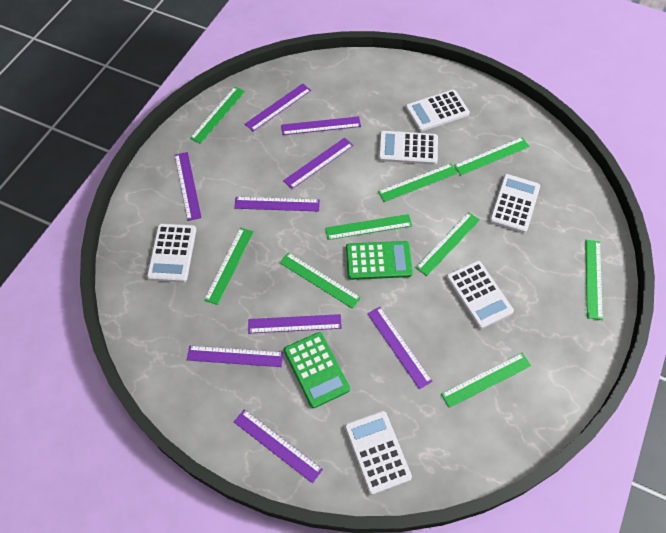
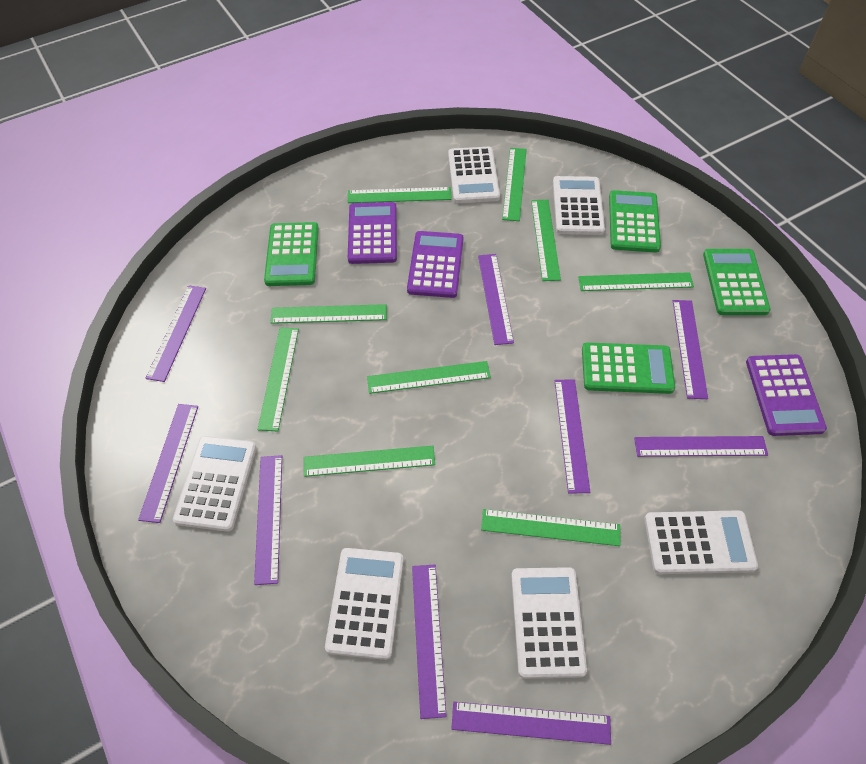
green calculator: 2 -> 4
purple calculator: 0 -> 3

